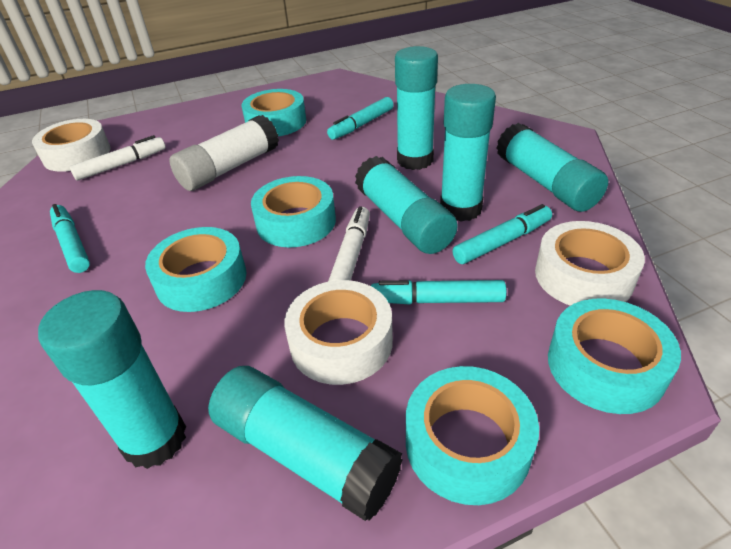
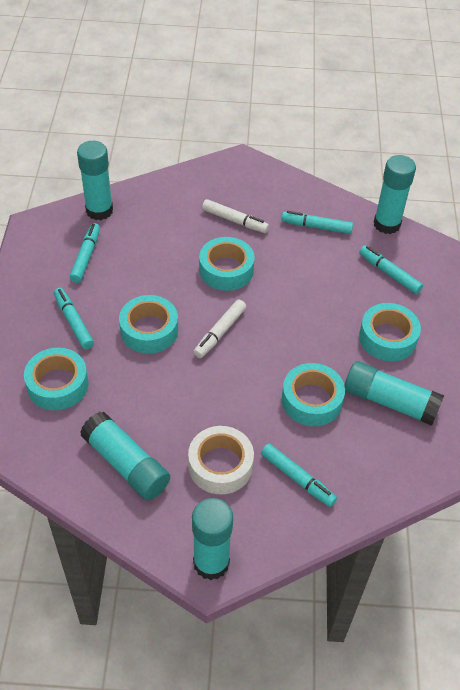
turquoise glue stick: 6 -> 5
turquoise marker: 4 -> 5
white glue stick: 1 -> 0
white tape: 3 -> 1

